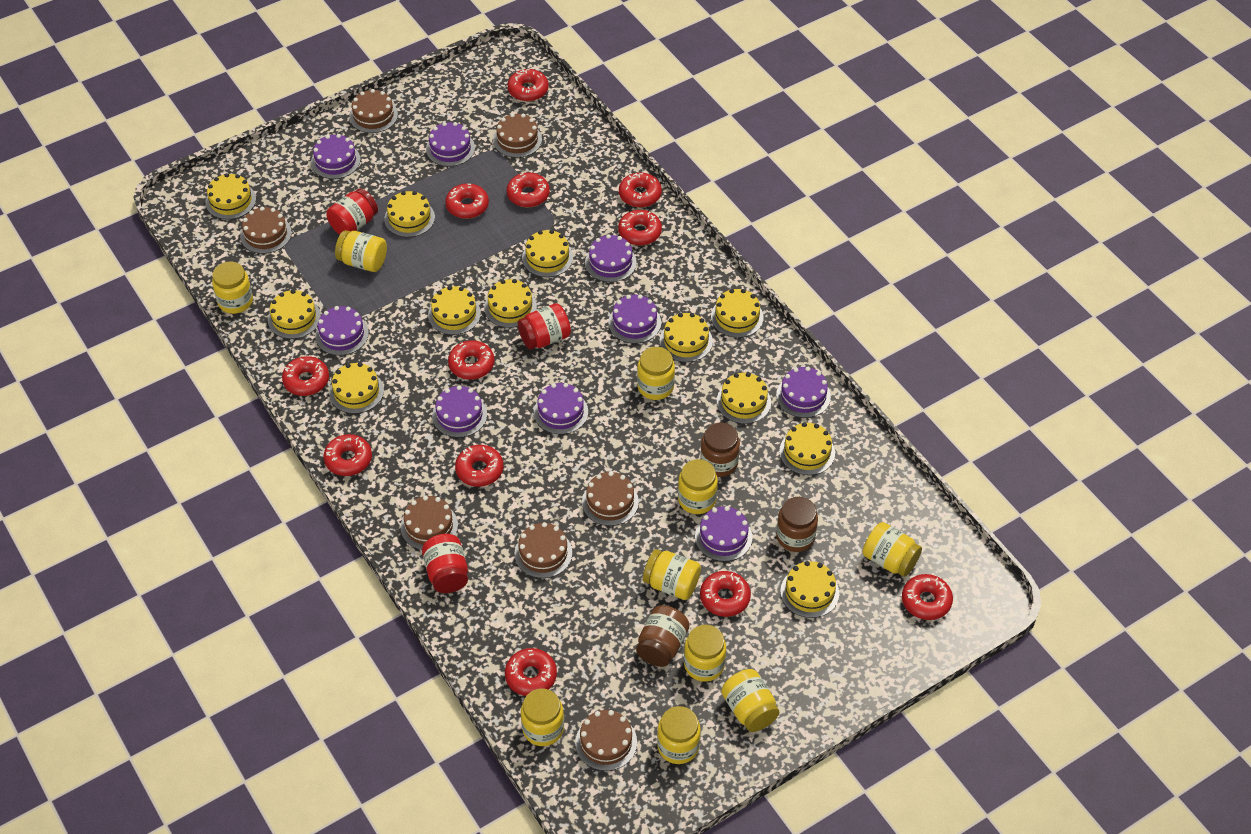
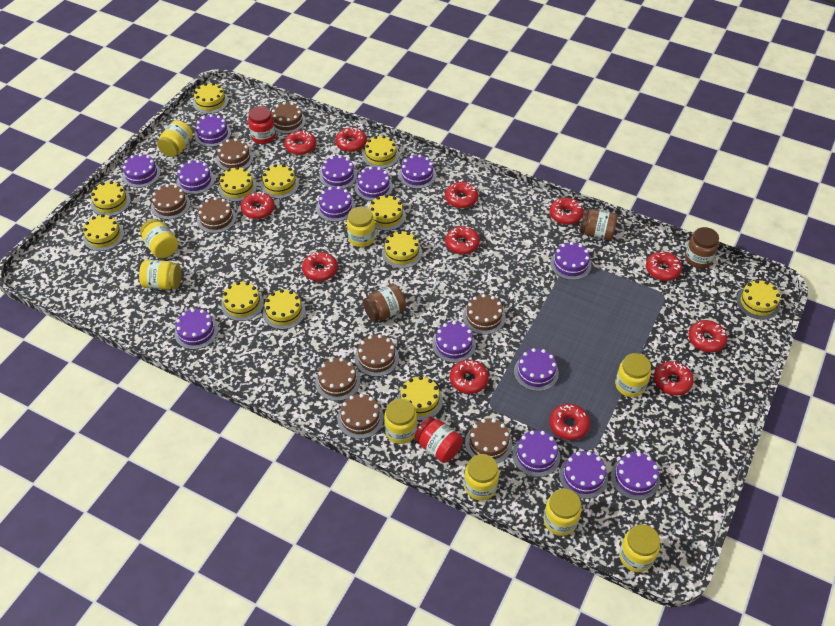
brown cake: 7 -> 9
purple cake: 9 -> 14
red jar: 3 -> 2
yellow jar: 10 -> 9

